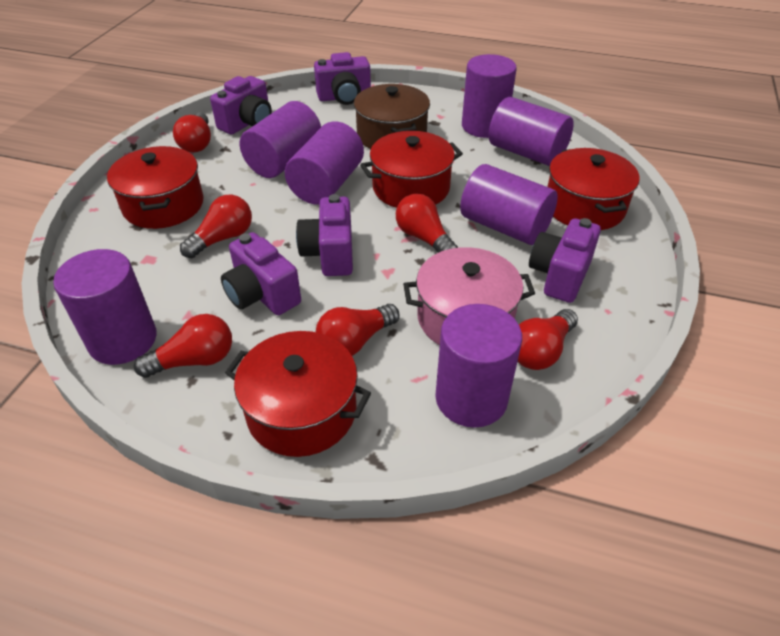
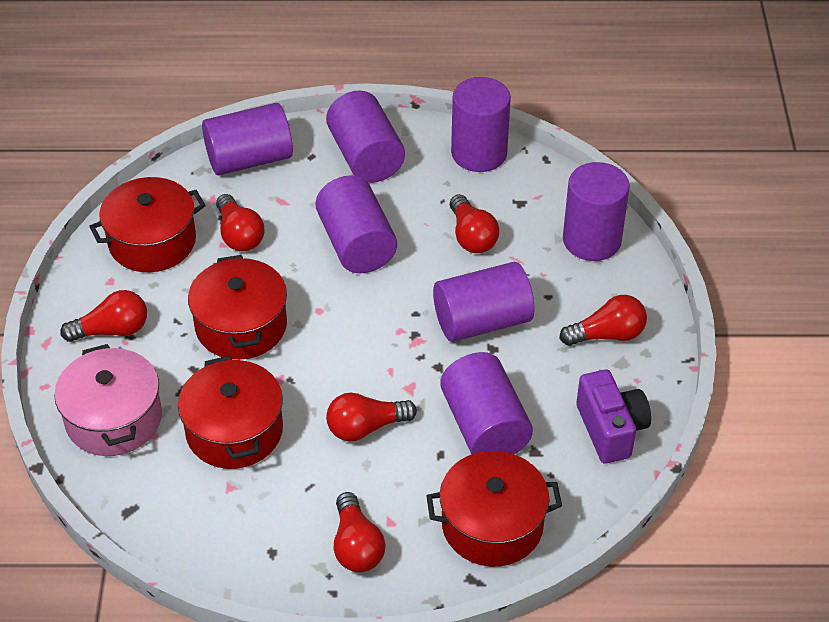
brown pot: 1 -> 0
purple camera: 5 -> 1

